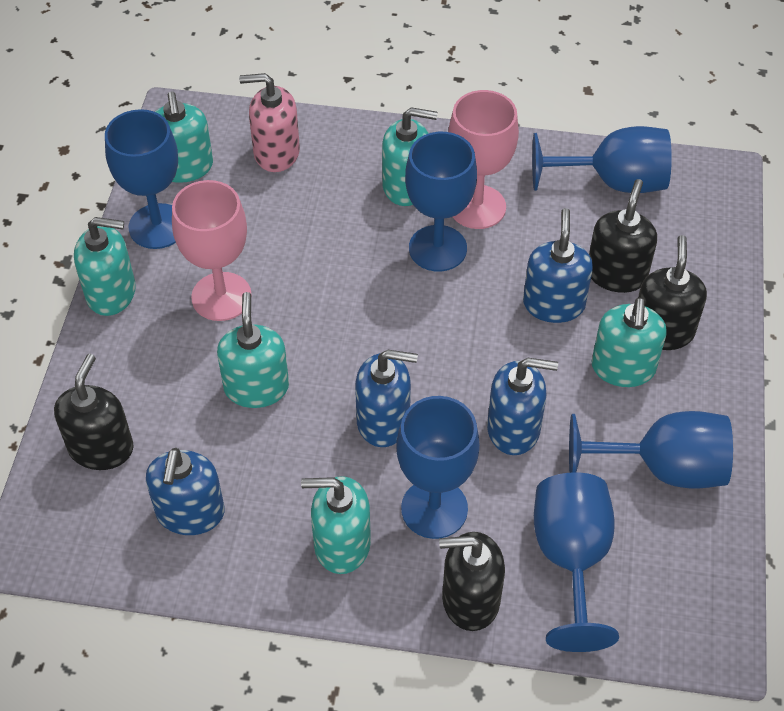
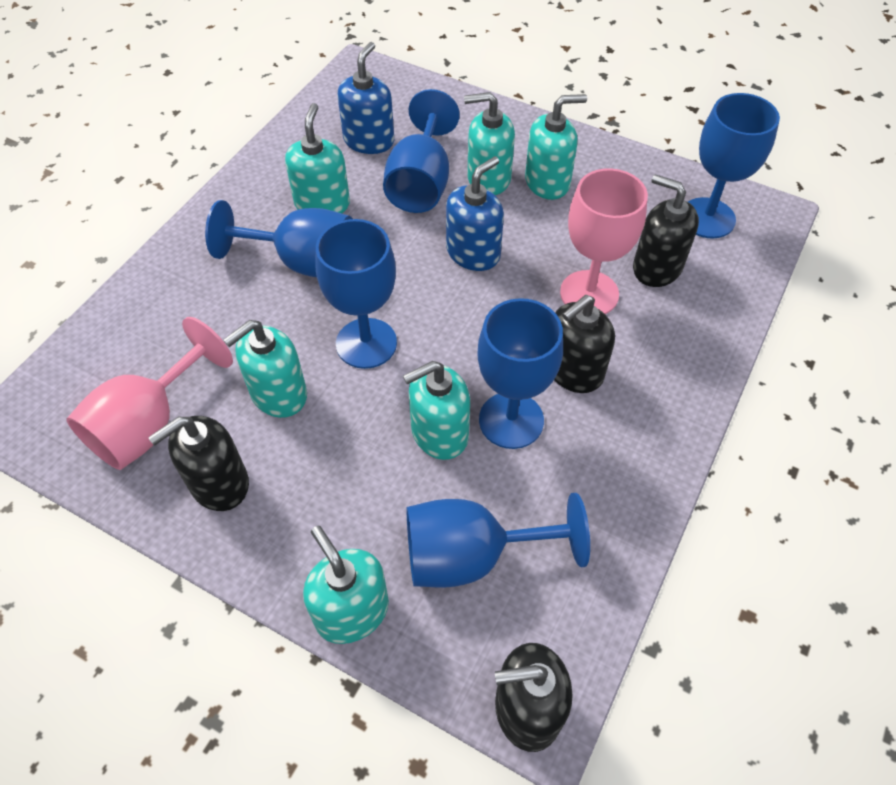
blue soap dispenser: 4 -> 2
pink soap dispenser: 1 -> 0

